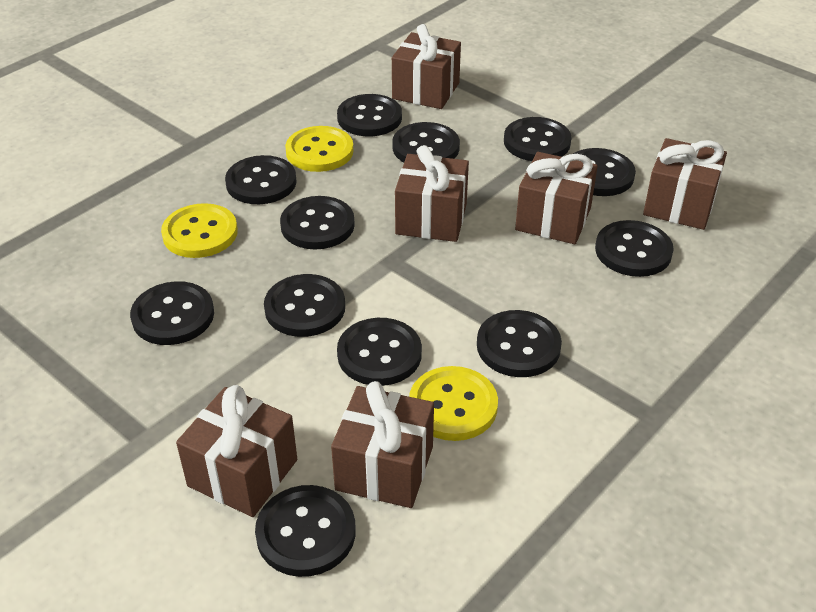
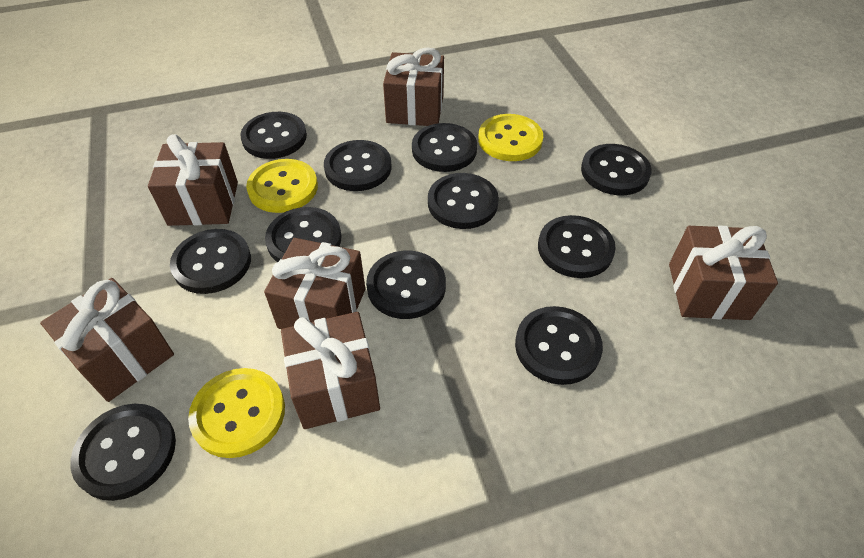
black button: 12 -> 11

